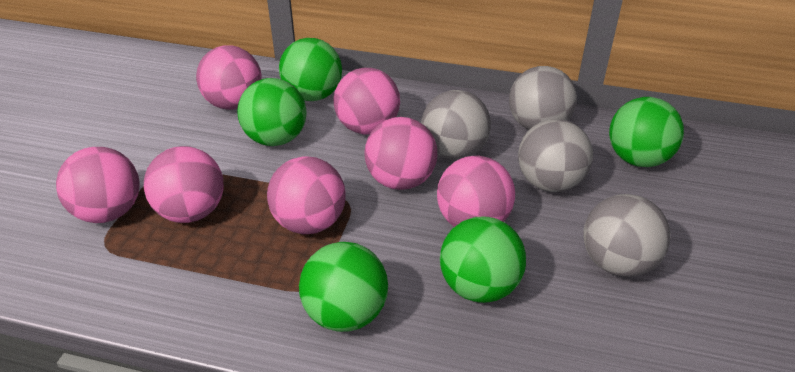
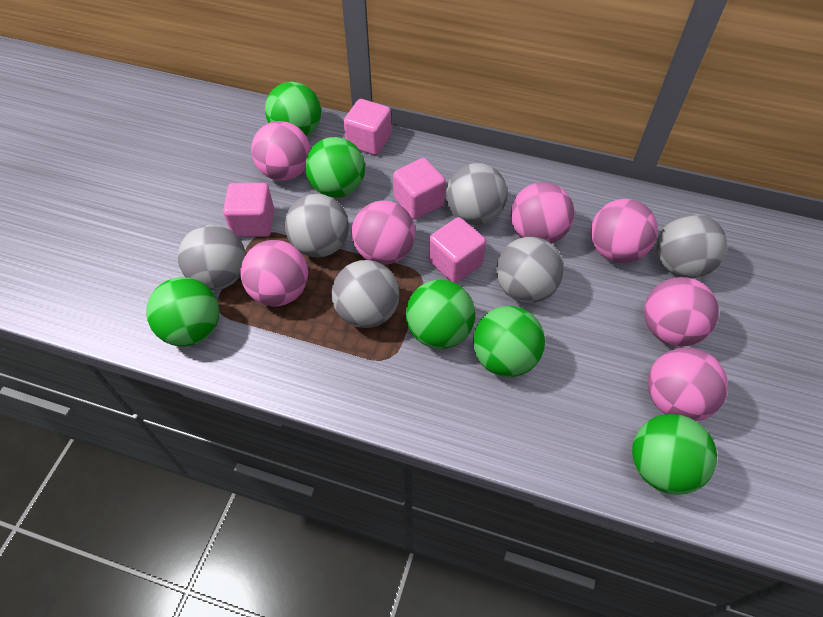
green ball: 5 -> 6
grey ball: 4 -> 6
pink cube: 0 -> 4

